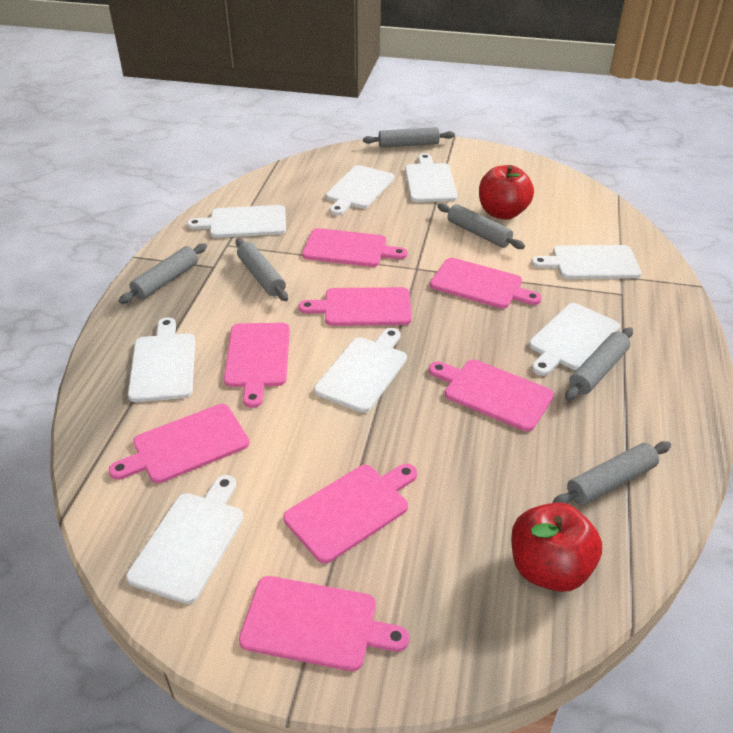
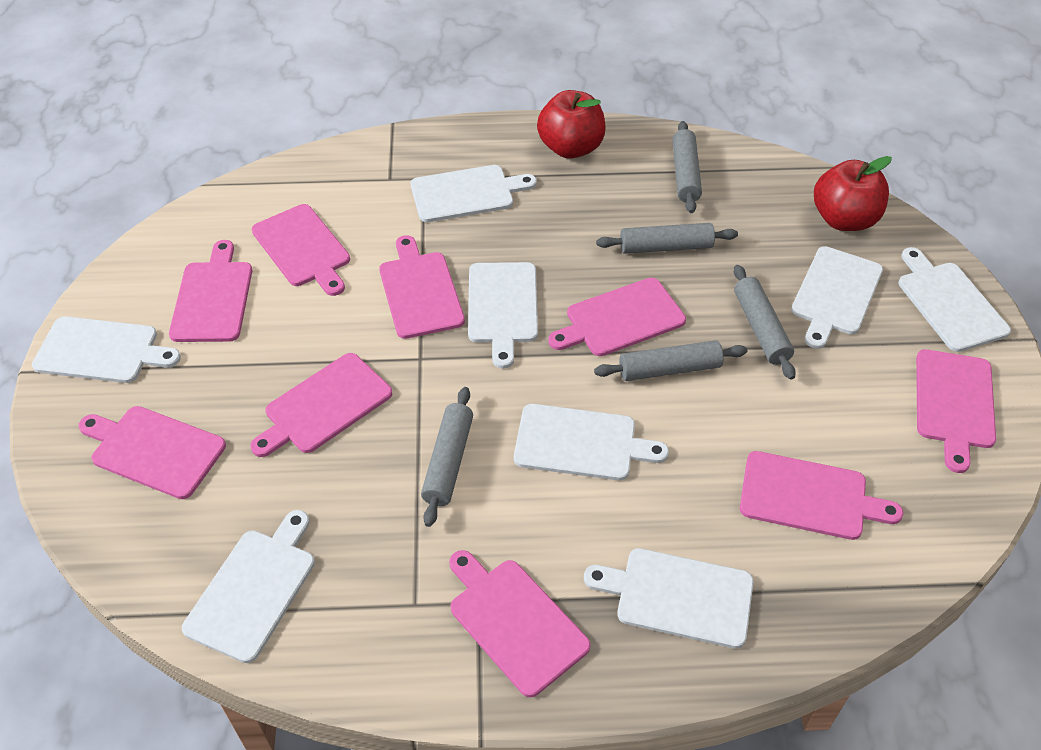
grey rolling pin: 6 -> 5
pink cutting board: 8 -> 9

